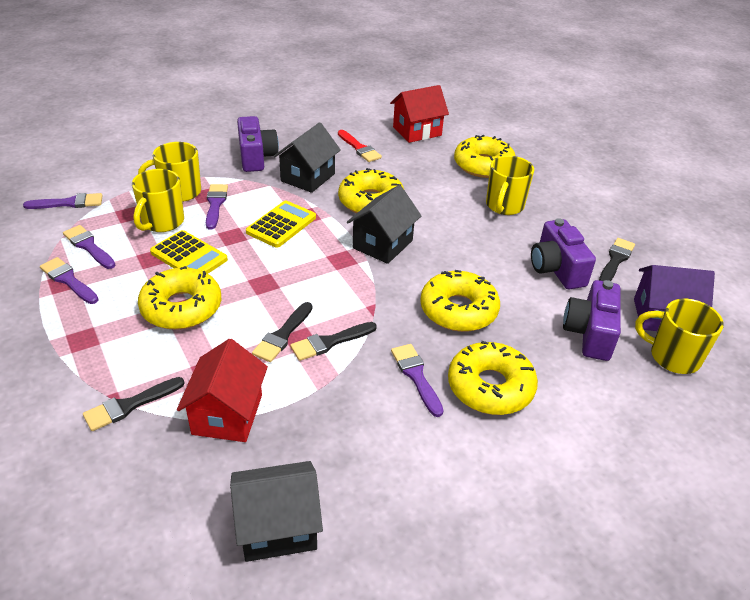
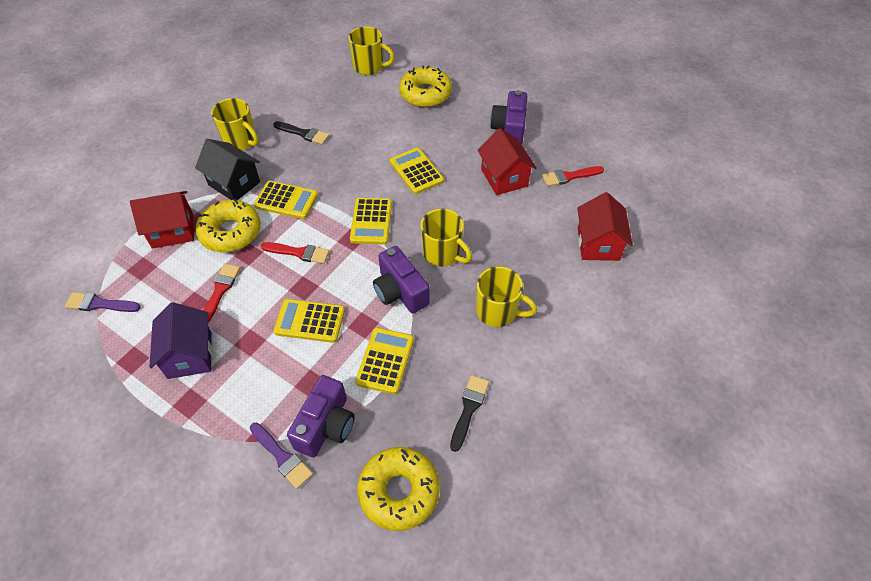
black brush: 4 -> 2
black house: 3 -> 1
purple brush: 5 -> 2
red brush: 1 -> 3
red house: 2 -> 3
yellow calculator: 2 -> 5
yellow donut: 5 -> 3

